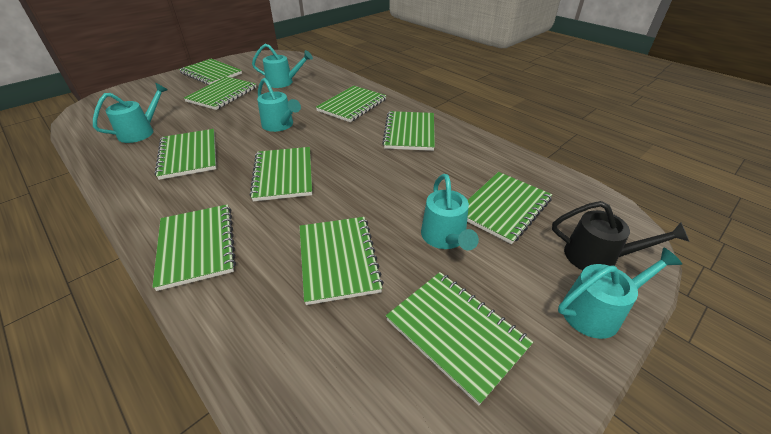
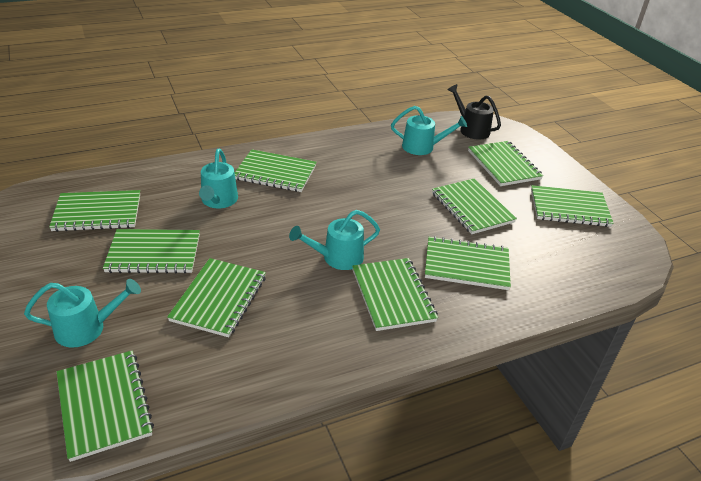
turquoise watering can: 5 -> 4

